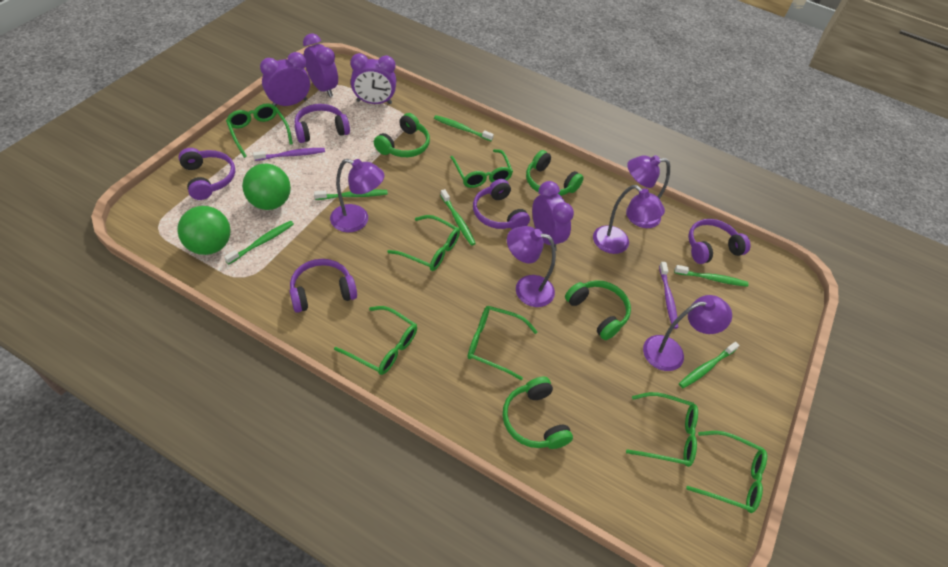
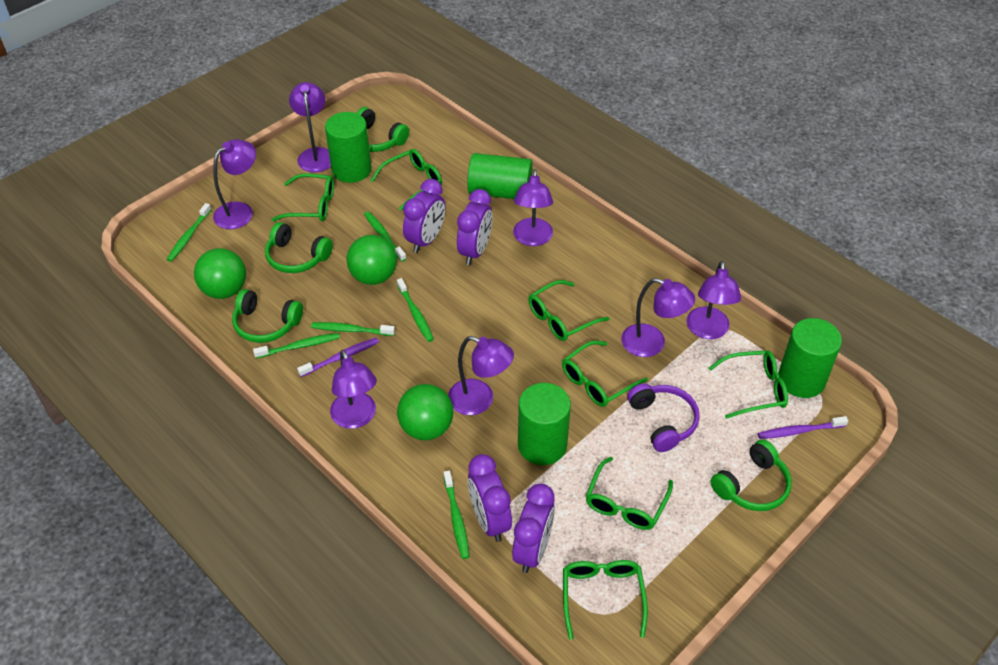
green ball: 2 -> 3
green cylinder: 0 -> 4
purple headphones: 5 -> 1
purple lamp: 5 -> 7

